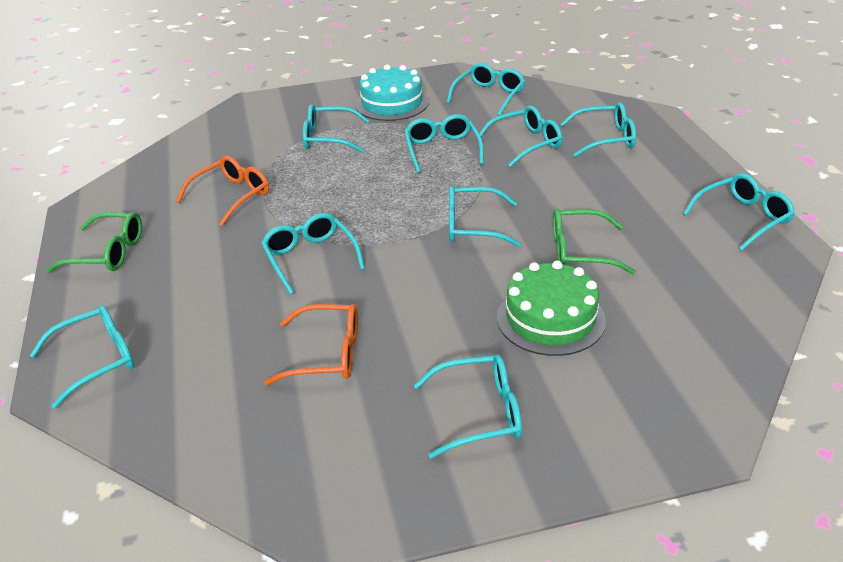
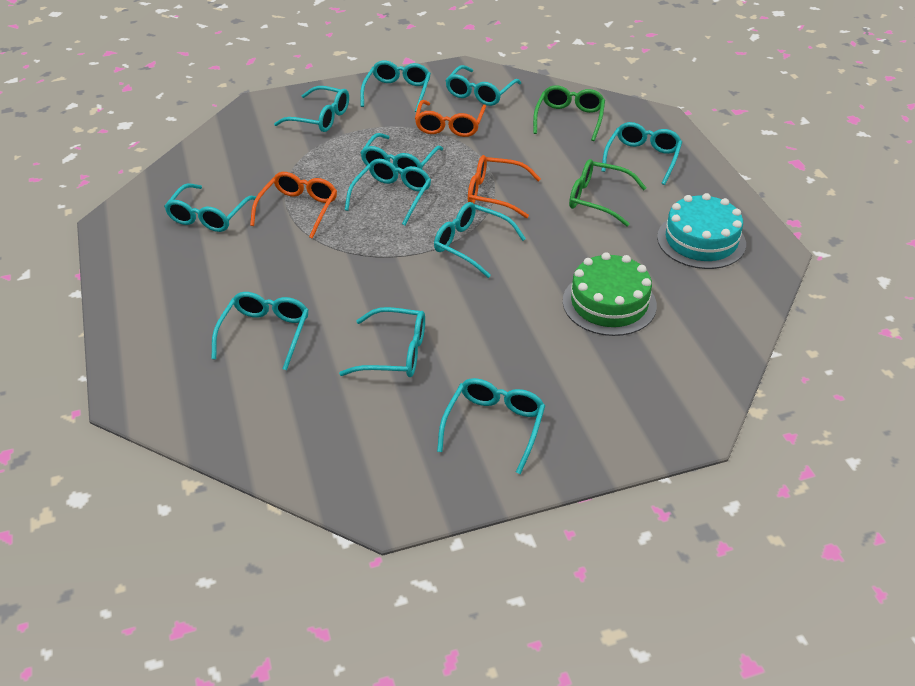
orange glasses: 2 -> 3
turquoise glasses: 10 -> 11

